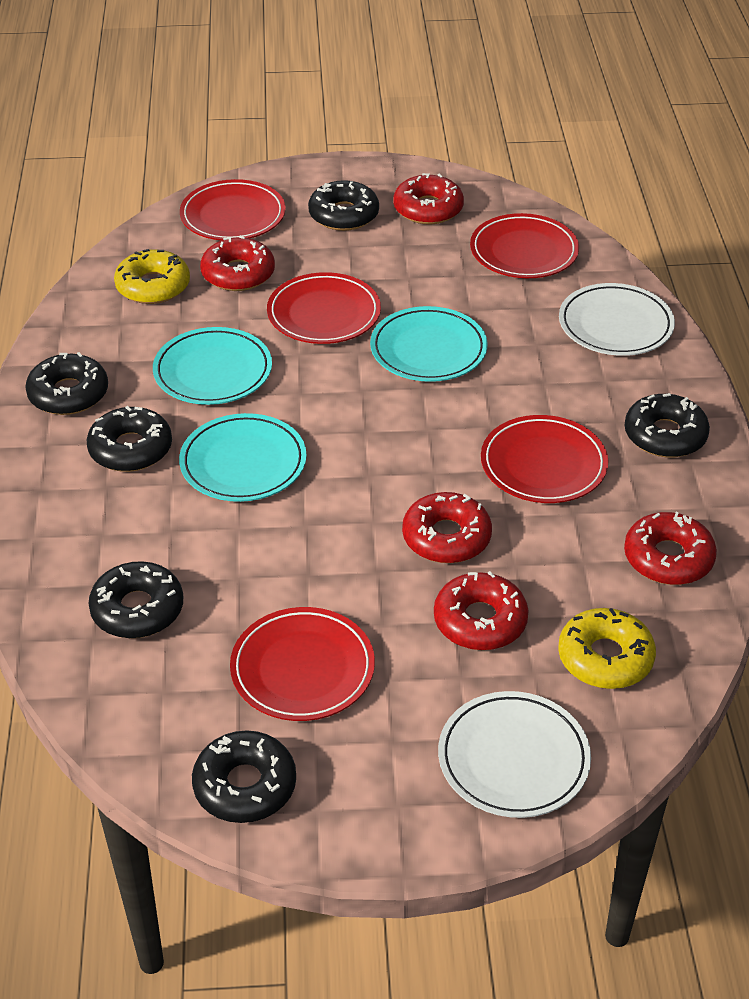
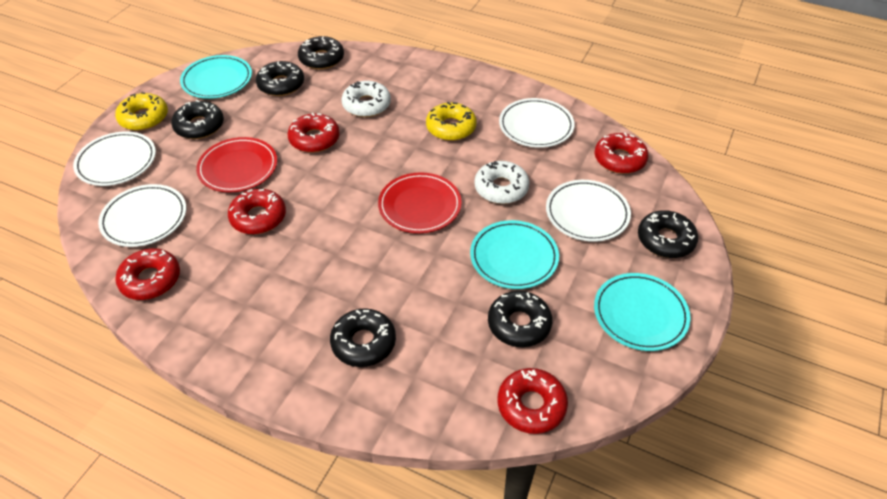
red plate: 5 -> 2
white donut: 0 -> 2
white plate: 2 -> 4

